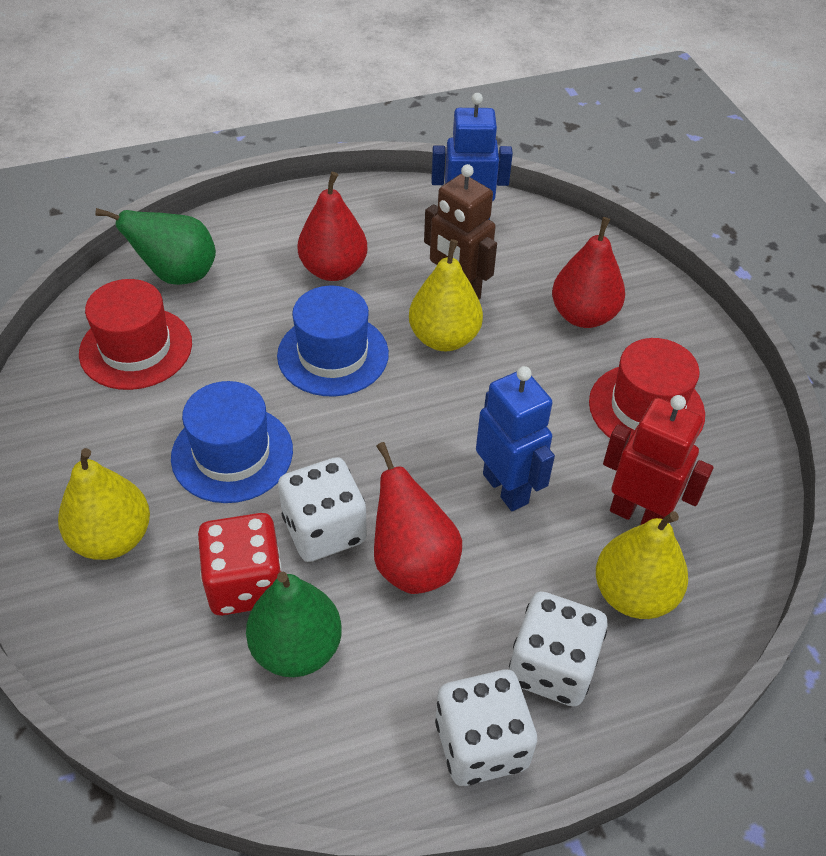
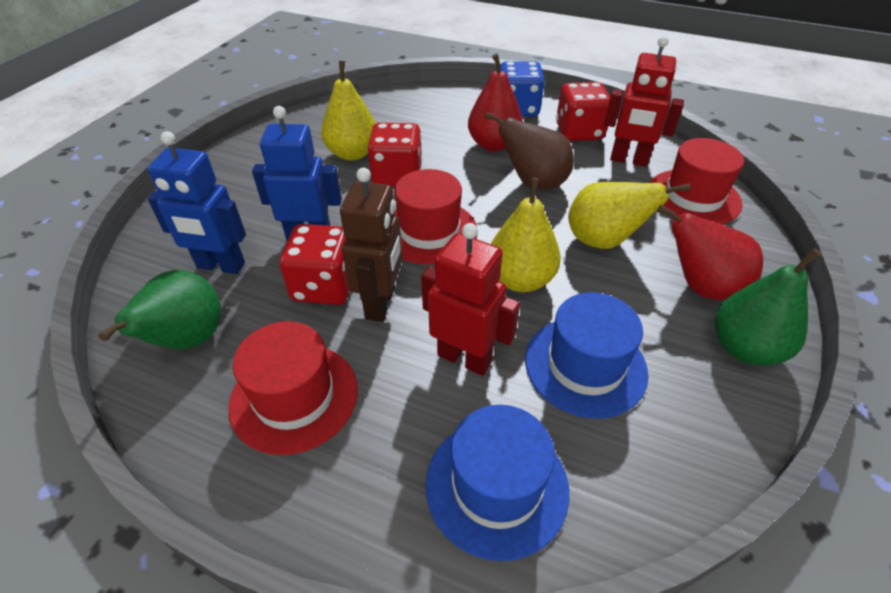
blue dice: 0 -> 1
brown pear: 0 -> 1
red dice: 1 -> 3
red hat: 2 -> 3
red pear: 3 -> 2
red robot: 1 -> 2
white dice: 3 -> 0

